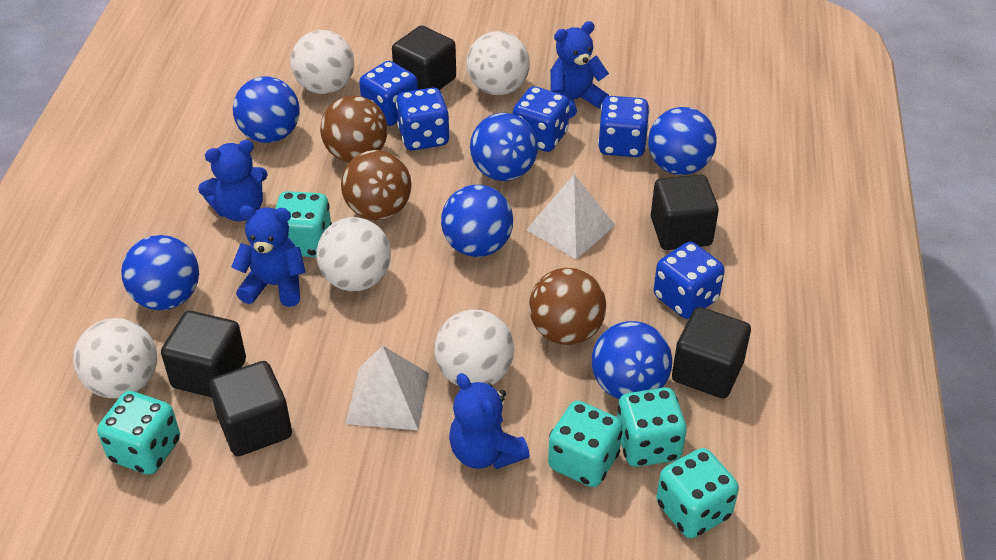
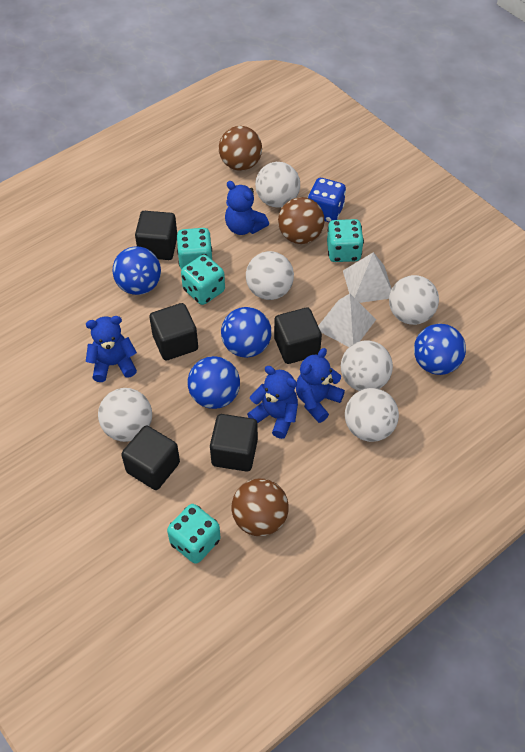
blue ball: 6 -> 4
blue dice: 5 -> 1
turquoise dice: 5 -> 4
white ball: 5 -> 6

